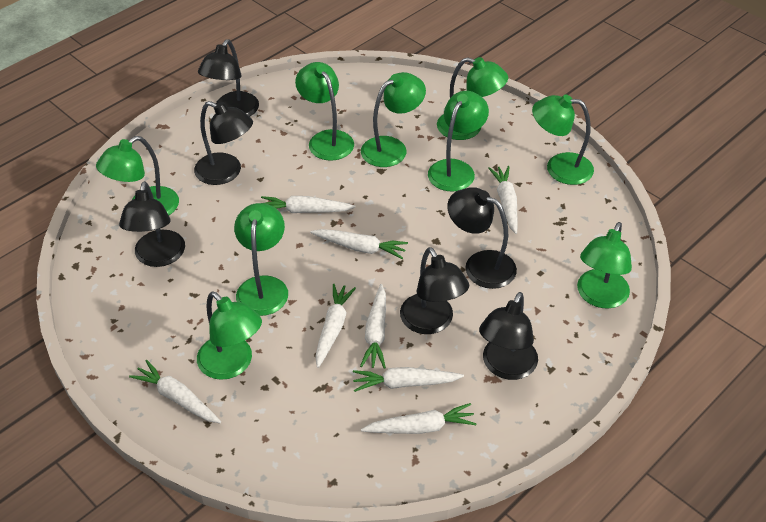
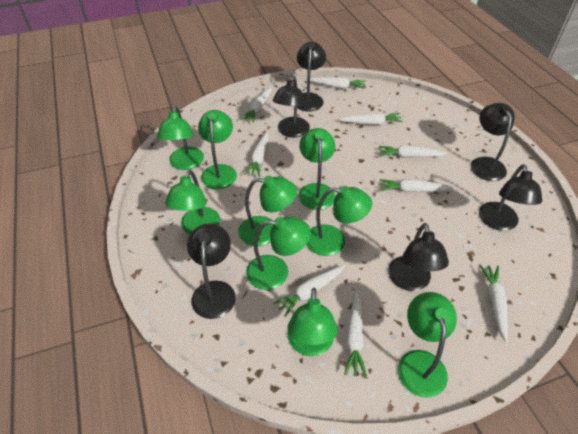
white carrot: 8 -> 9

